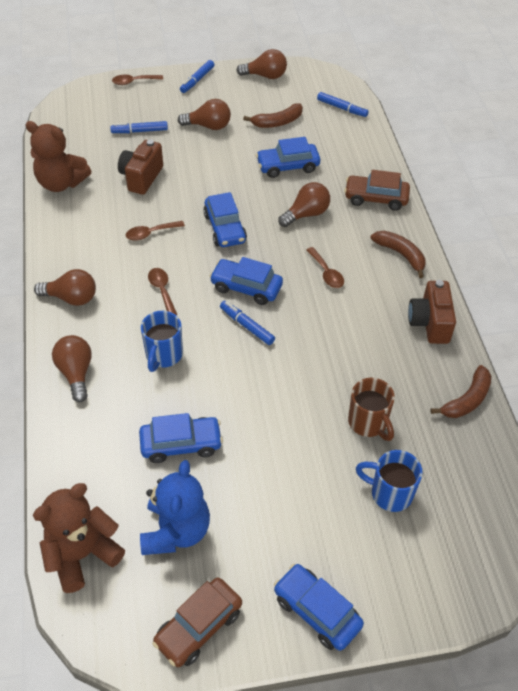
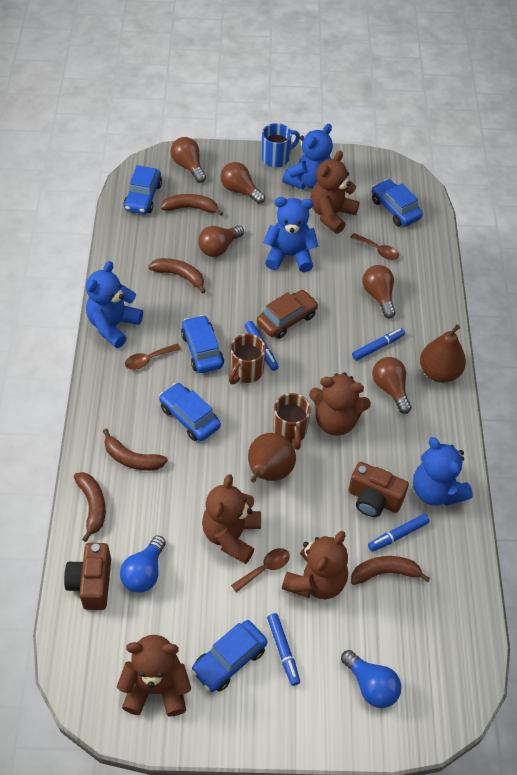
blue light bulb: 0 -> 2
blue mug: 2 -> 1
blue teddy bear: 1 -> 4
brown banana: 3 -> 5
brown car: 2 -> 1
brown mug: 1 -> 2
brown pear: 0 -> 2
brown spoon: 4 -> 3
brown teddy bear: 2 -> 5

